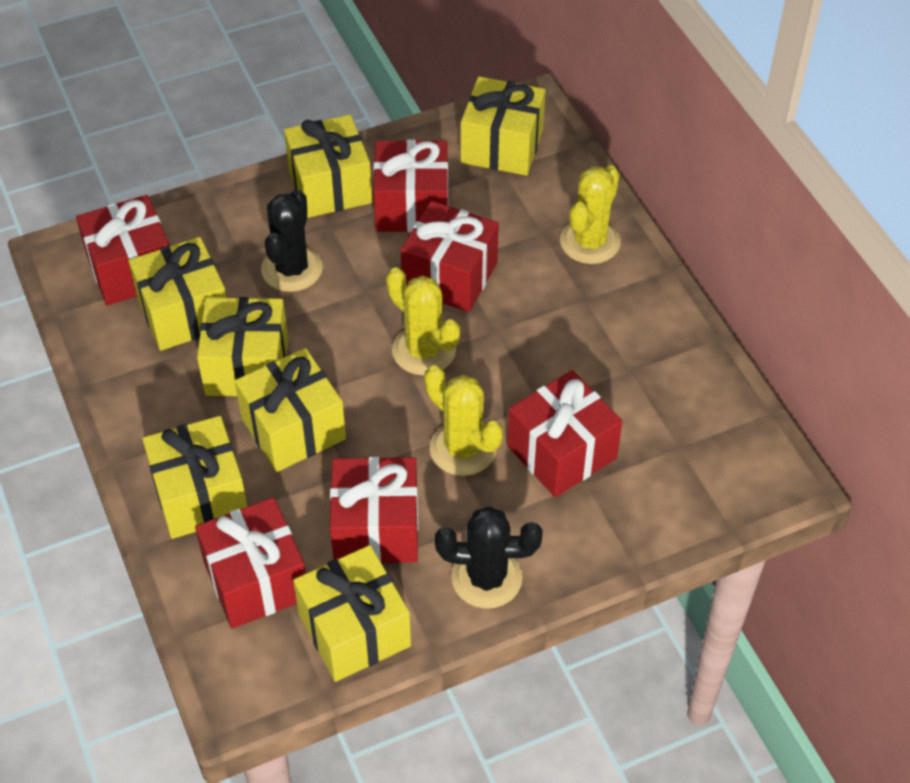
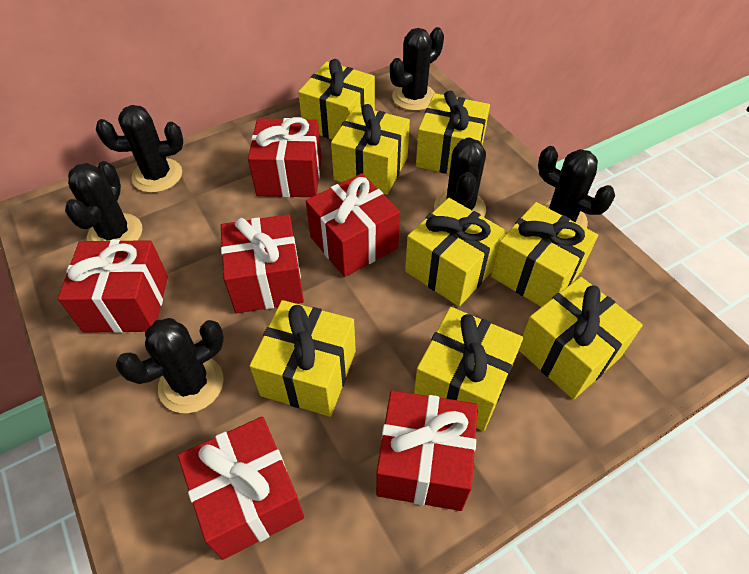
black cactus: 2 -> 6
yellow cactus: 3 -> 0
yellow gift: 7 -> 8

